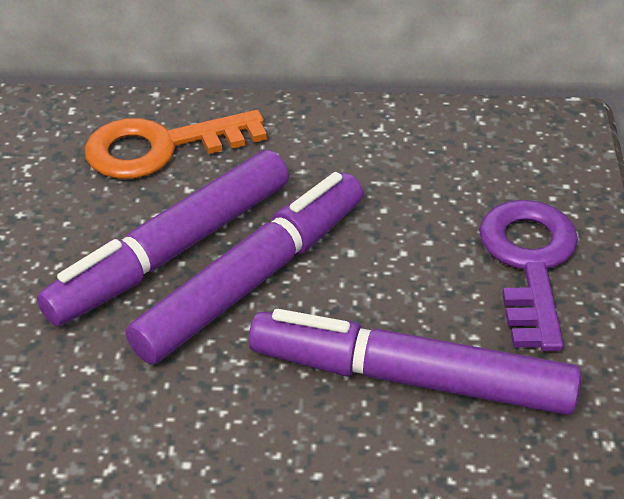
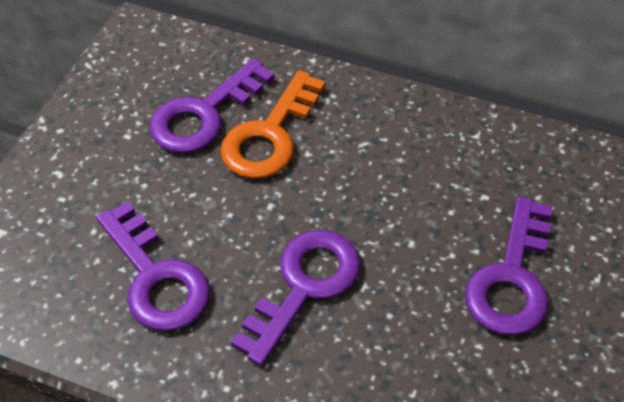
purple key: 1 -> 4
purple marker: 3 -> 0

